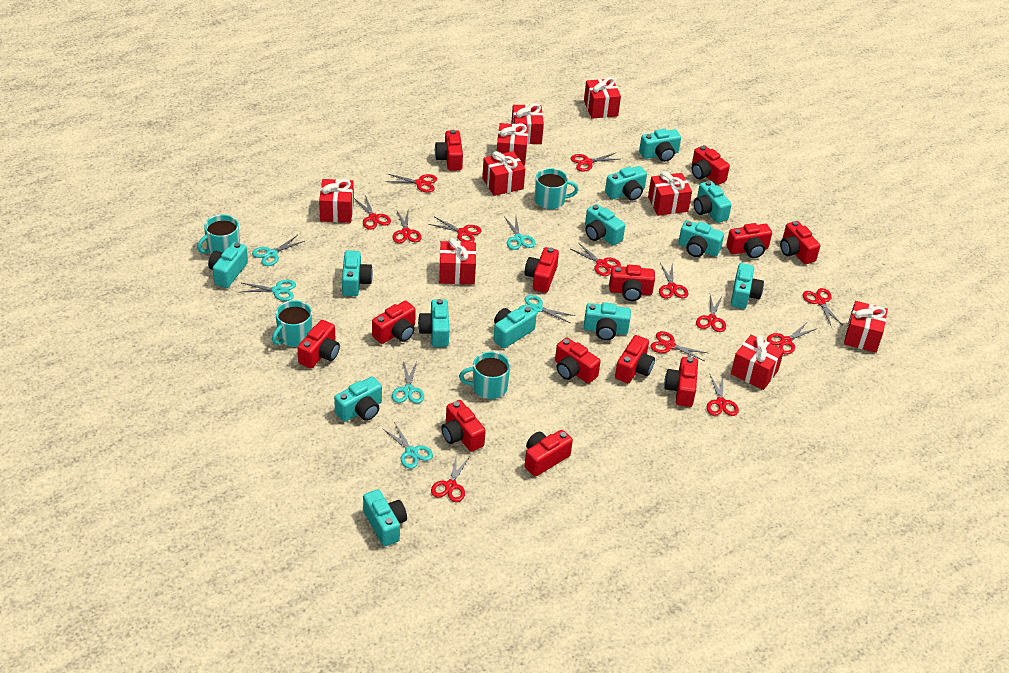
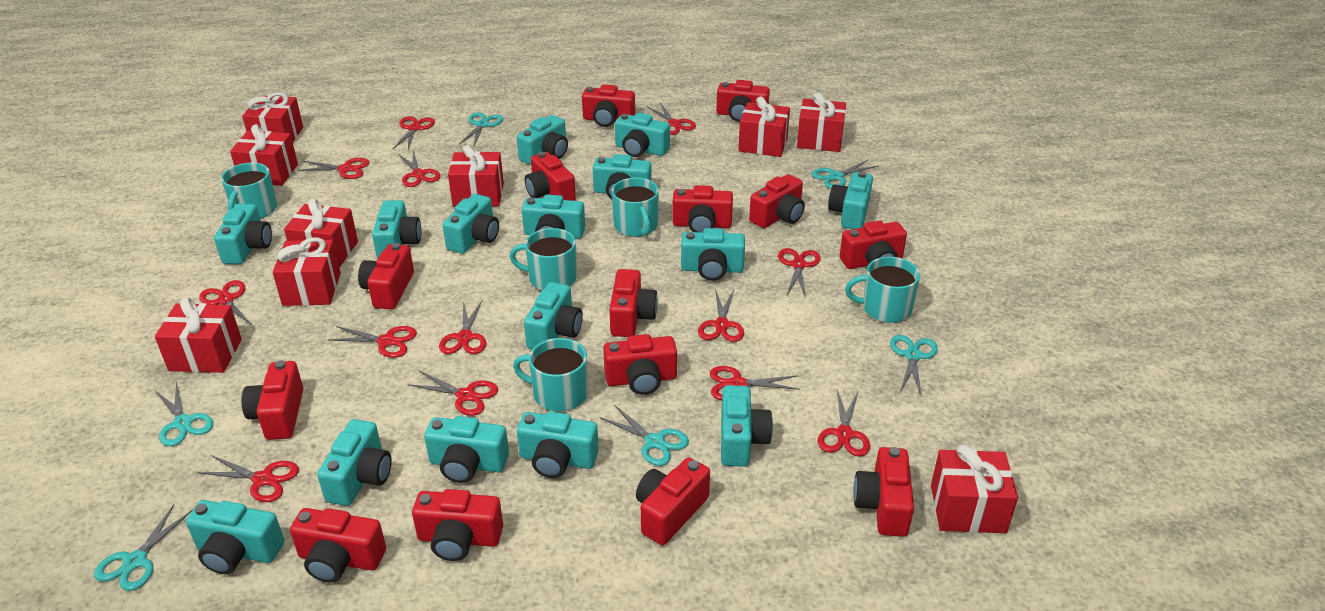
red camera: 13 -> 14
turquoise camera: 13 -> 15
turquoise mug: 4 -> 5

